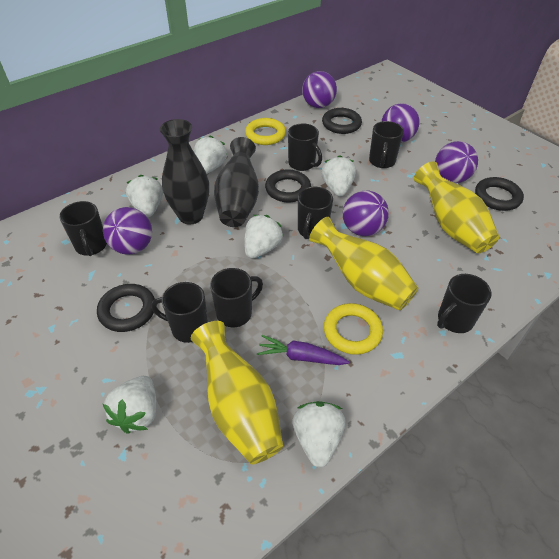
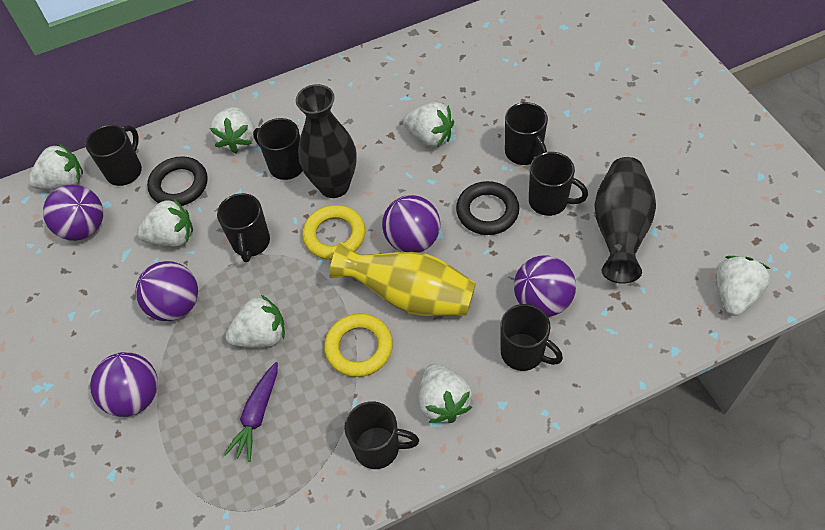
black ring: 4 -> 2
white strawberry: 6 -> 7
yellow vase: 3 -> 1

